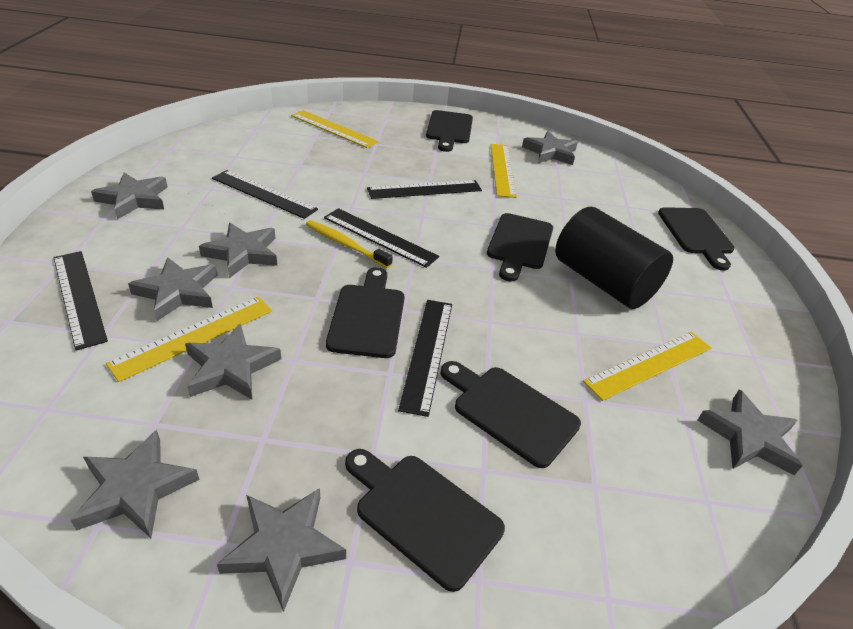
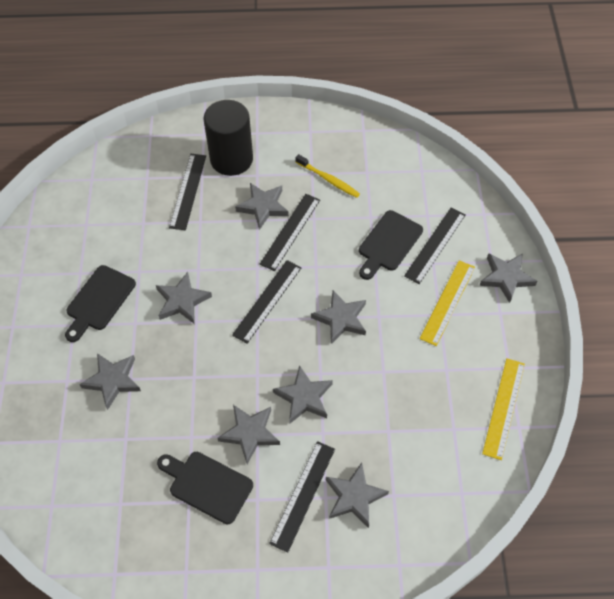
black cutting board: 6 -> 3
yellow ruler: 4 -> 2

